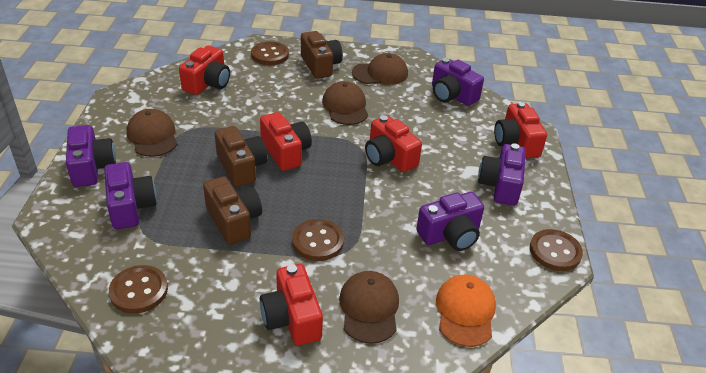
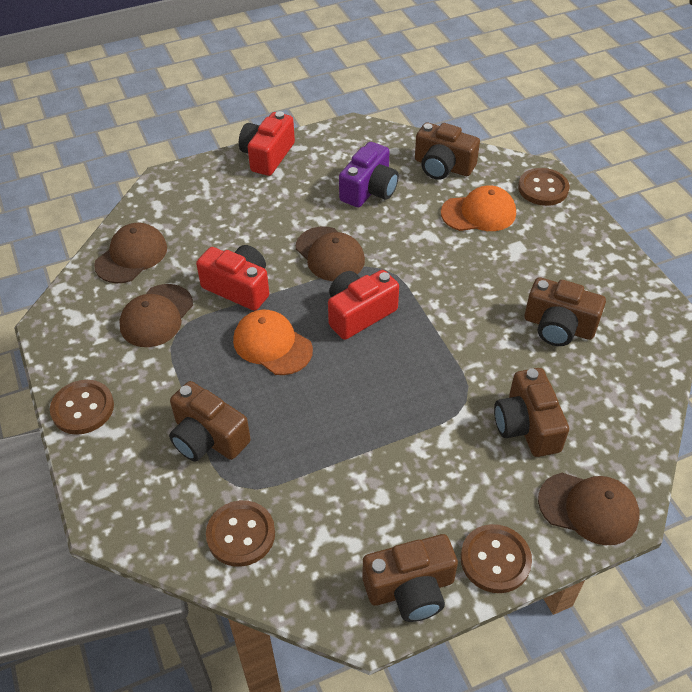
brown camera: 3 -> 5
orange cap: 1 -> 2
purple camera: 5 -> 1
red camera: 5 -> 3

